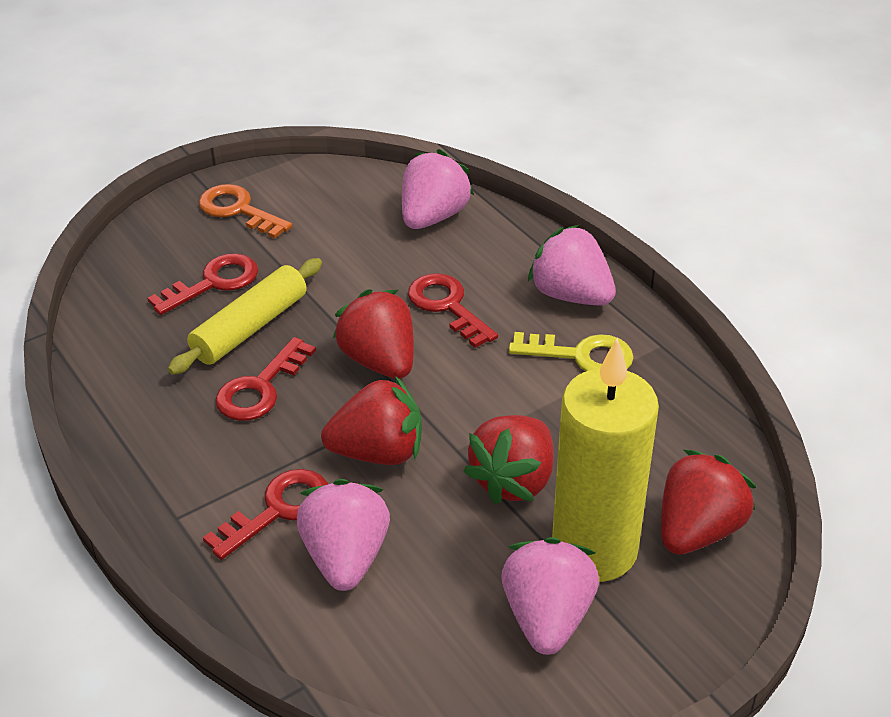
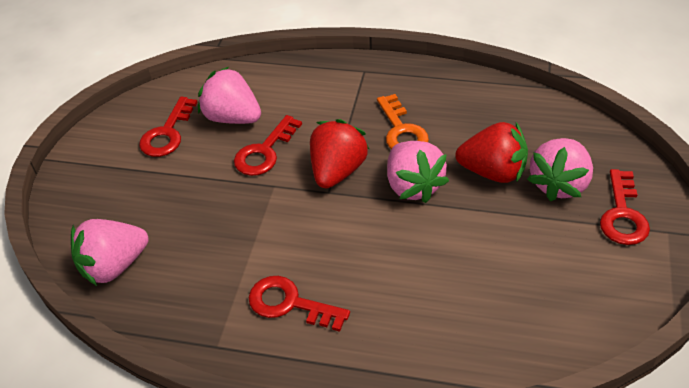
red strawberry: 4 -> 2
yellow candle: 1 -> 0
yellow key: 1 -> 0
yellow rolling pin: 1 -> 0

